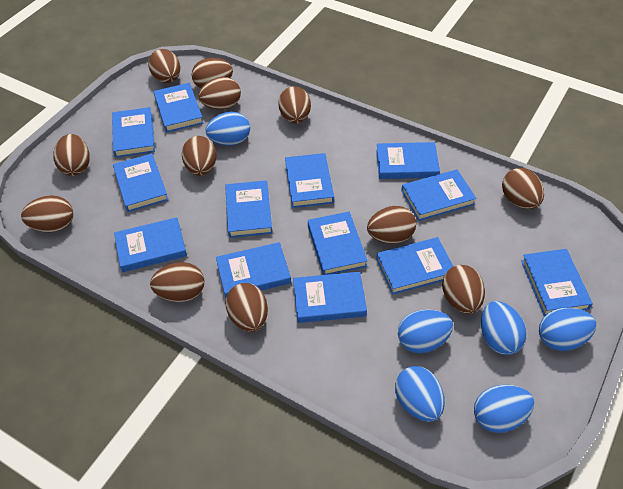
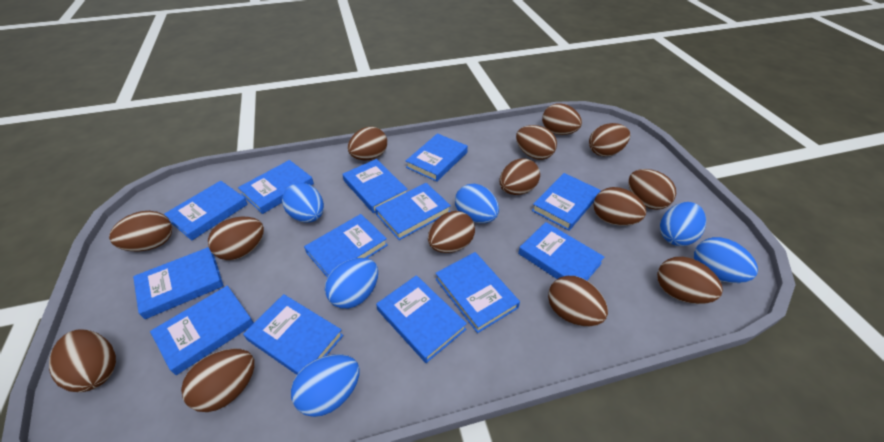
brown egg: 12 -> 14

